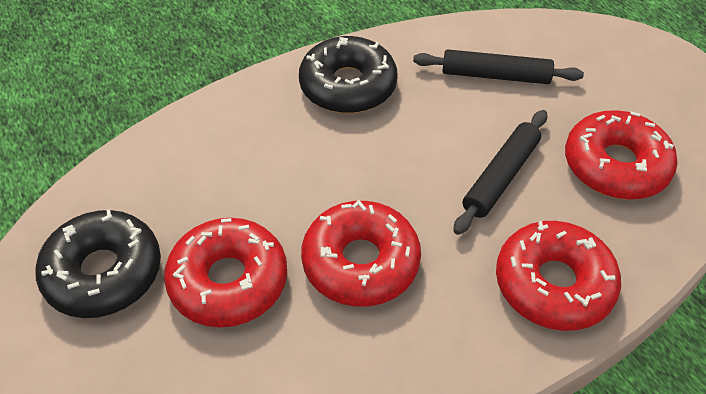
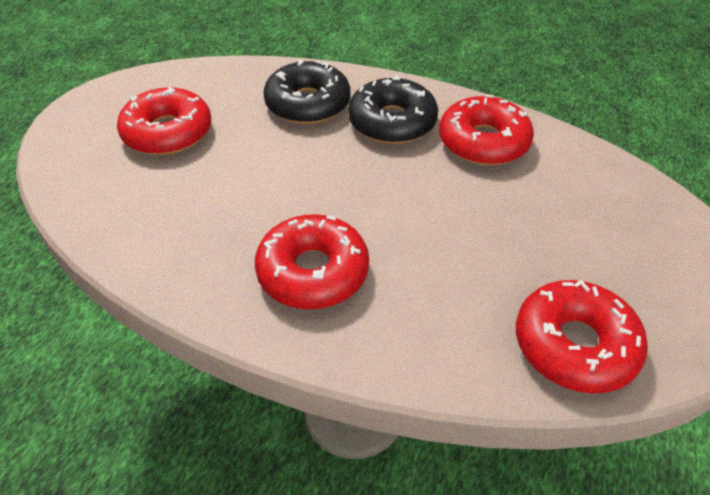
black rolling pin: 2 -> 0

